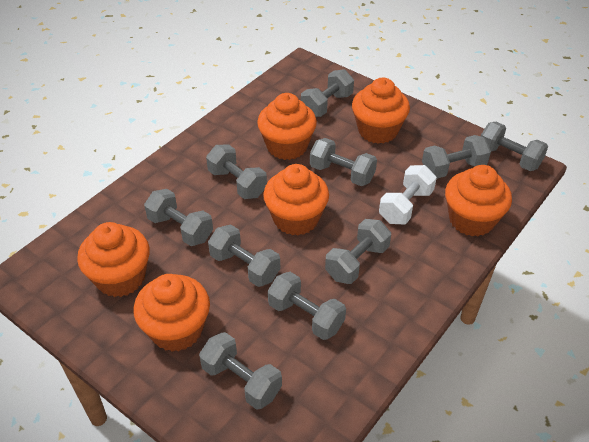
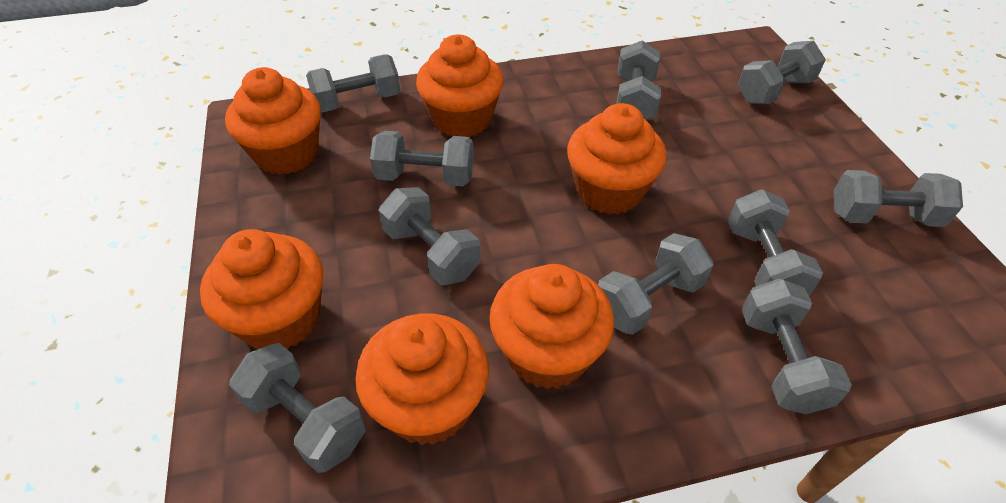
white dumbbell: 1 -> 0

